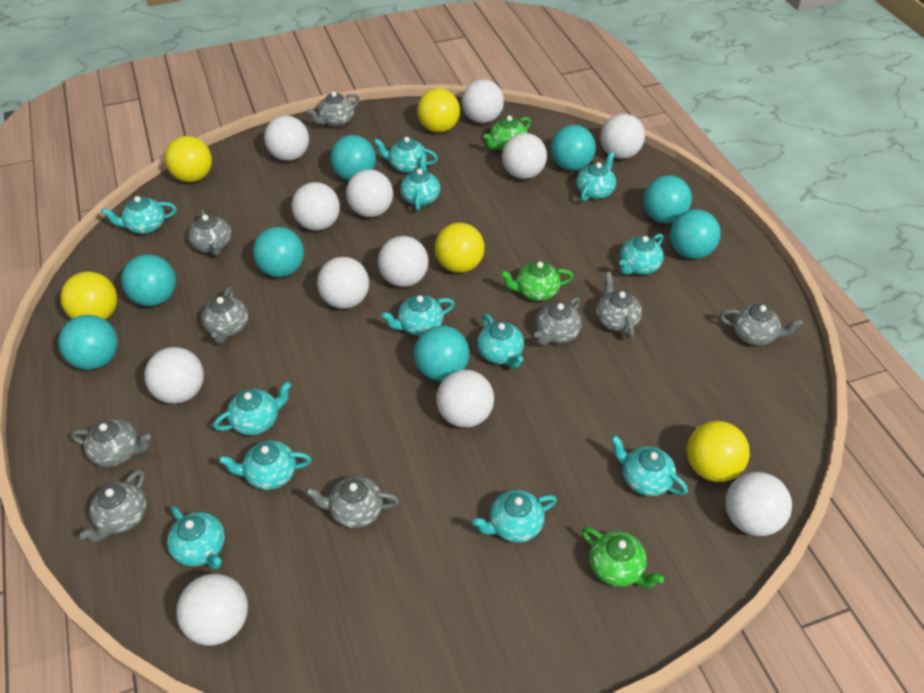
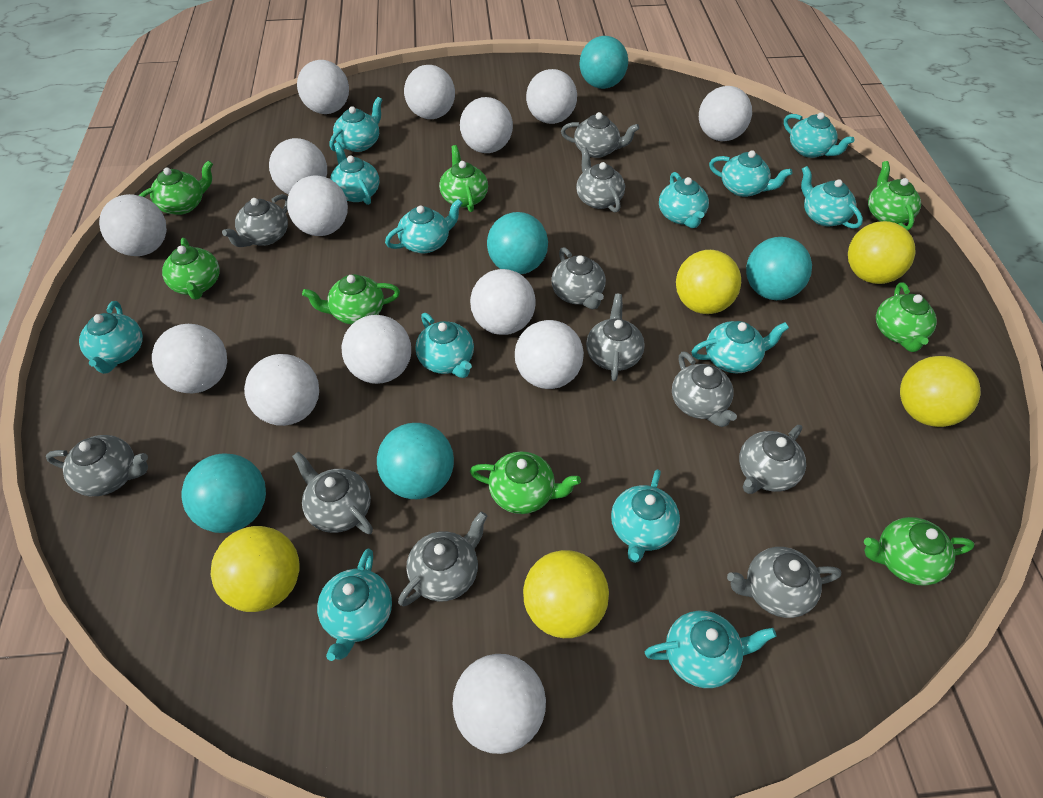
green teapot: 3 -> 8
grey teapot: 9 -> 11
turquoise ball: 8 -> 5
turquoise teapot: 12 -> 13
white ball: 12 -> 14

